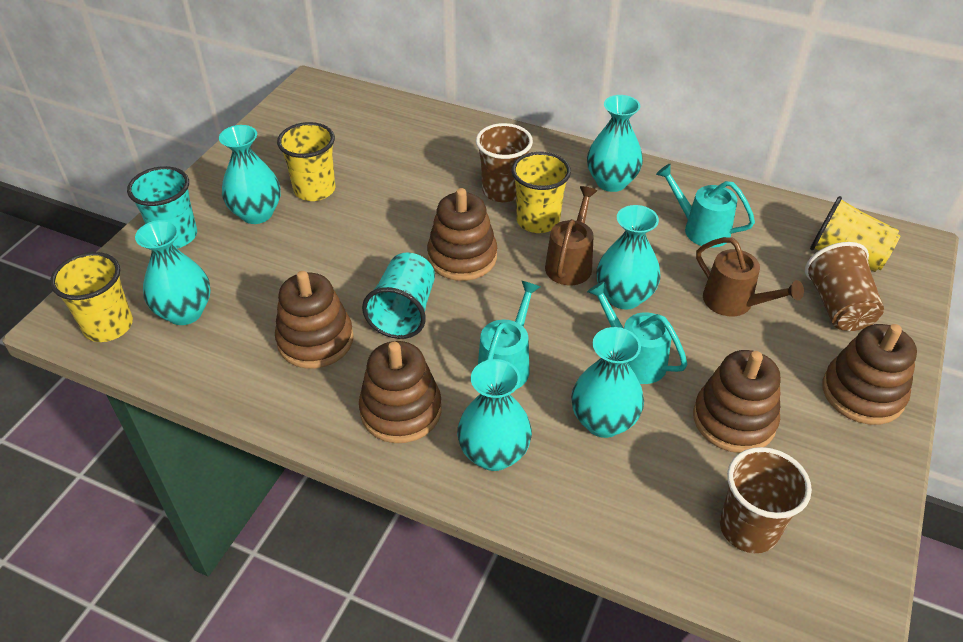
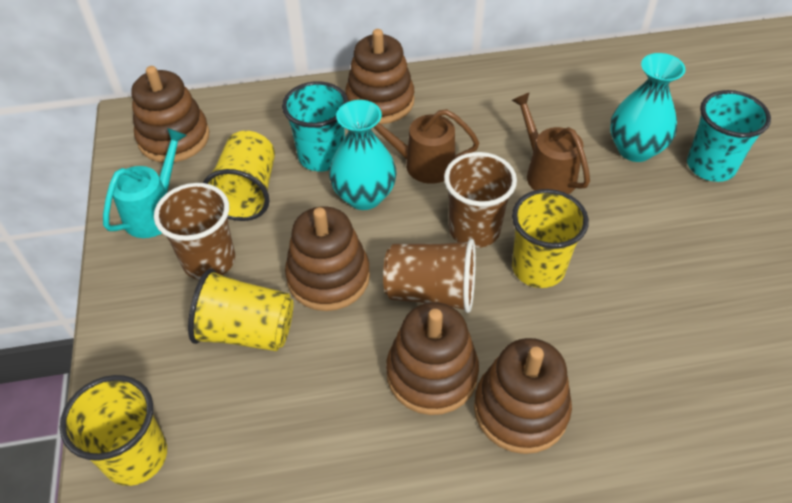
turquoise vase: 6 -> 2
turquoise watering can: 3 -> 1

